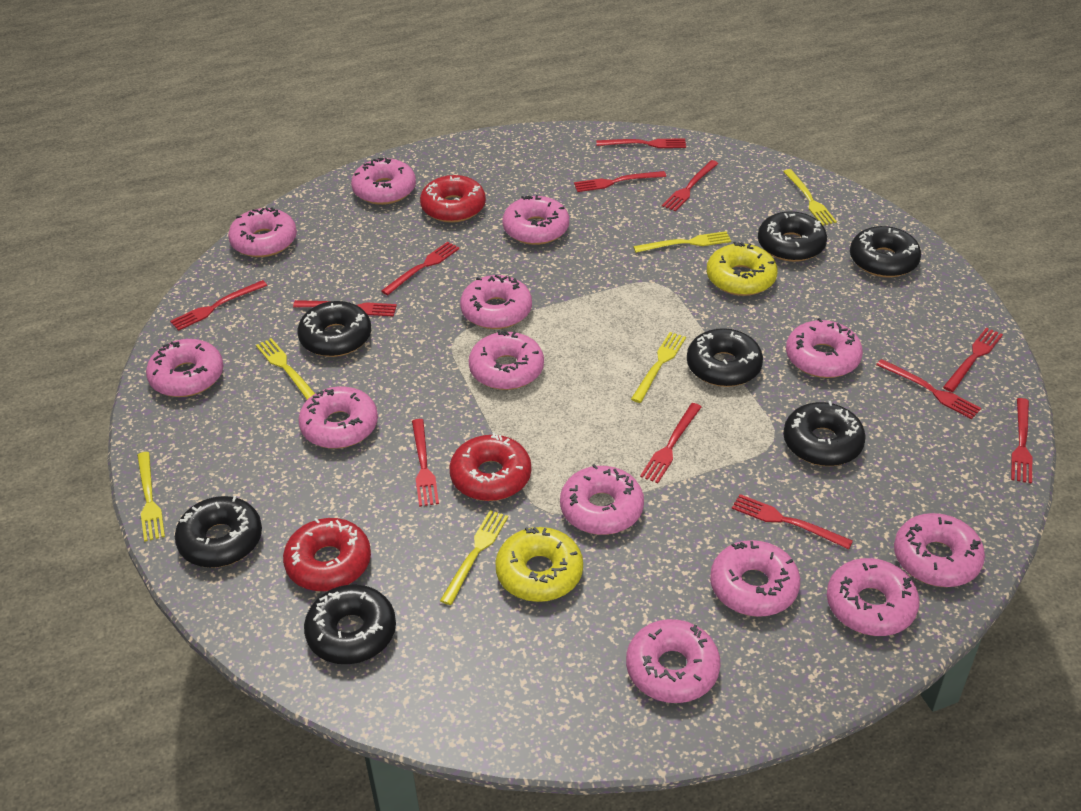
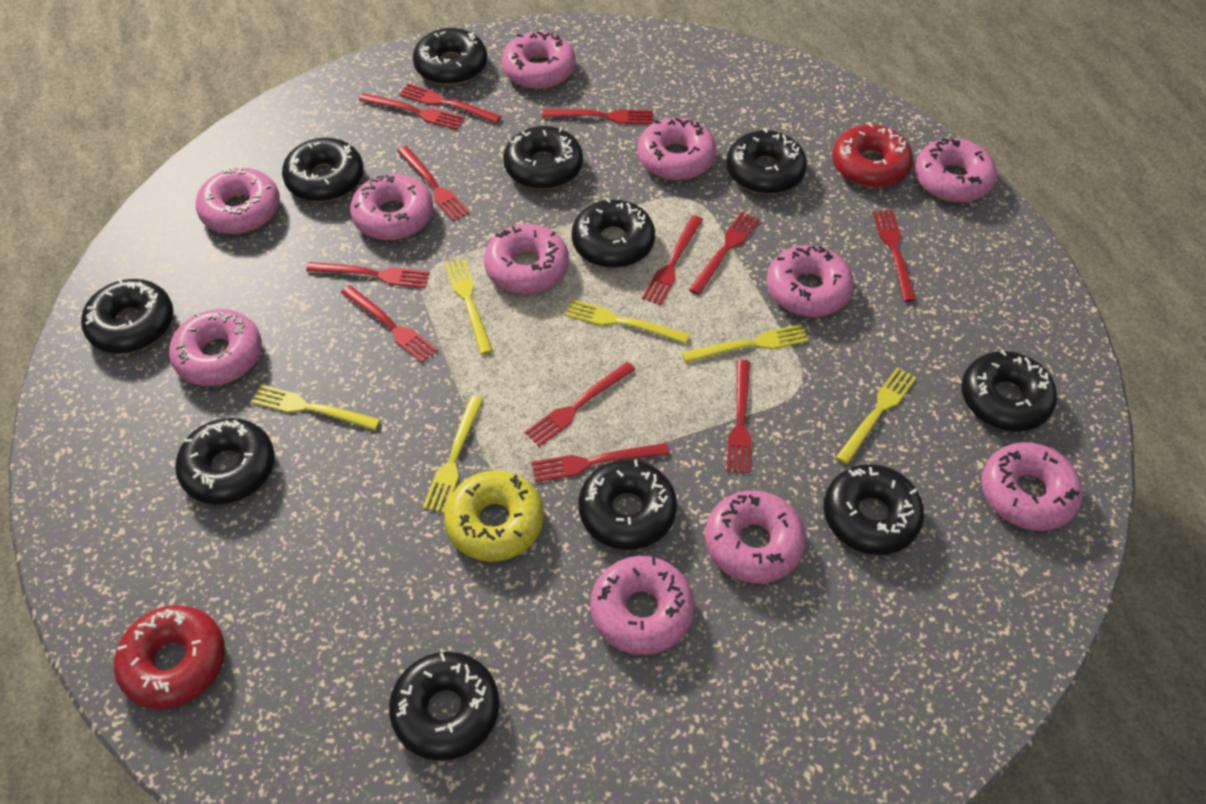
black donut: 7 -> 11
pink donut: 13 -> 11
red donut: 3 -> 2
yellow donut: 2 -> 1

